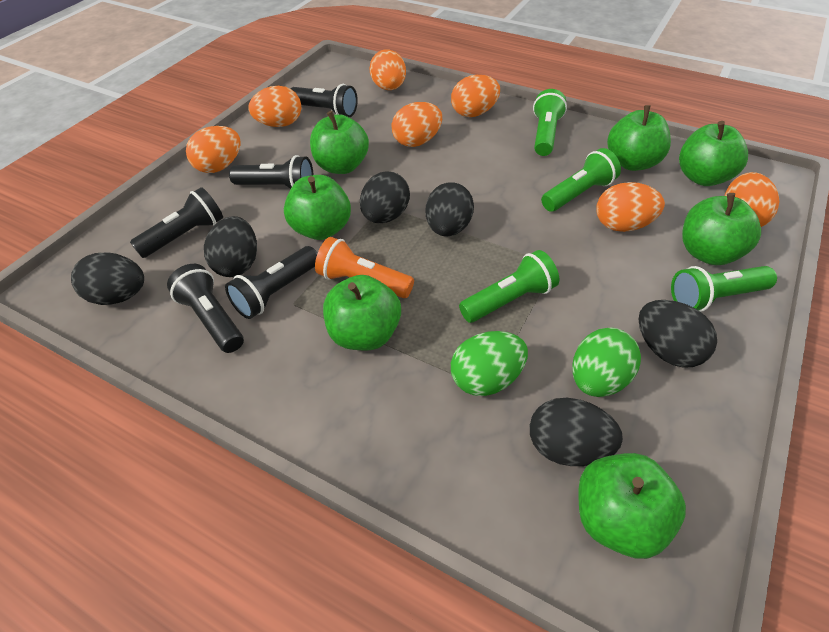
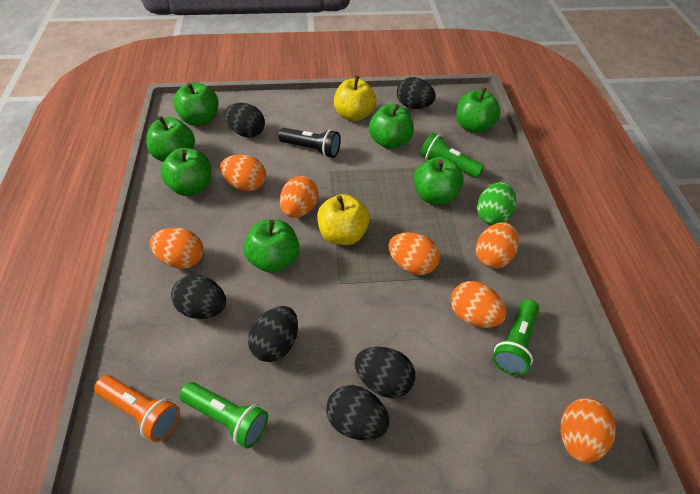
black flashlight: 5 -> 1
green egg: 2 -> 1
green flashlight: 4 -> 3
yellow apple: 0 -> 2

